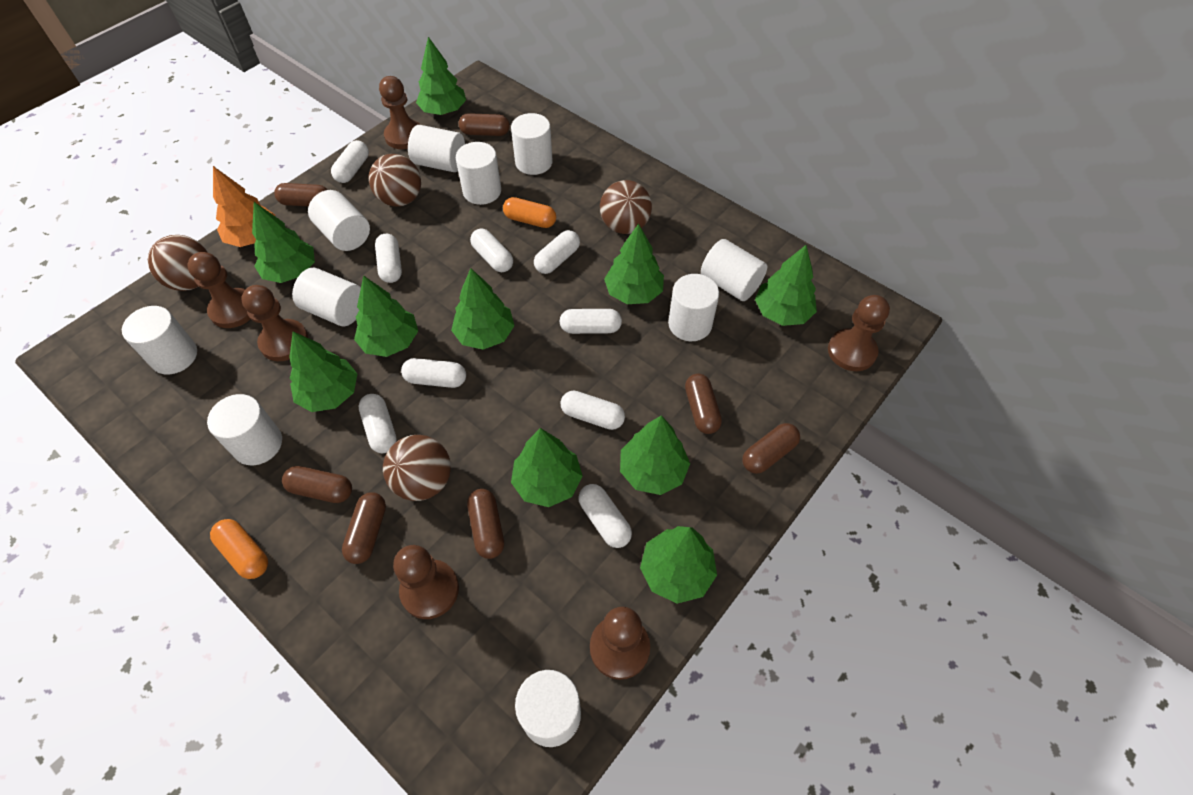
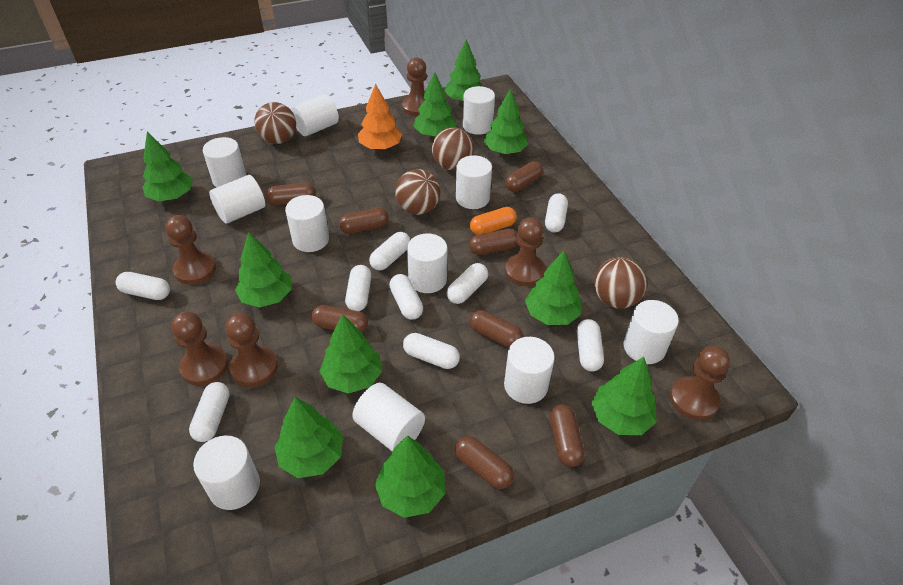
brown capsule: 7 -> 8
orange capsule: 2 -> 1
white cylinder: 10 -> 11

